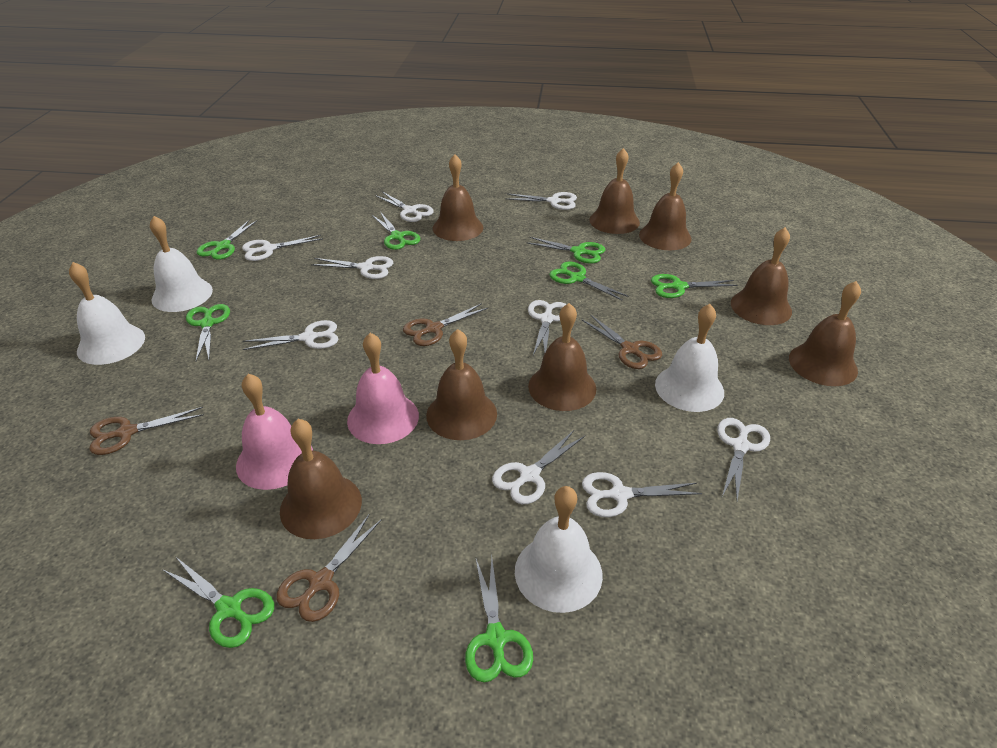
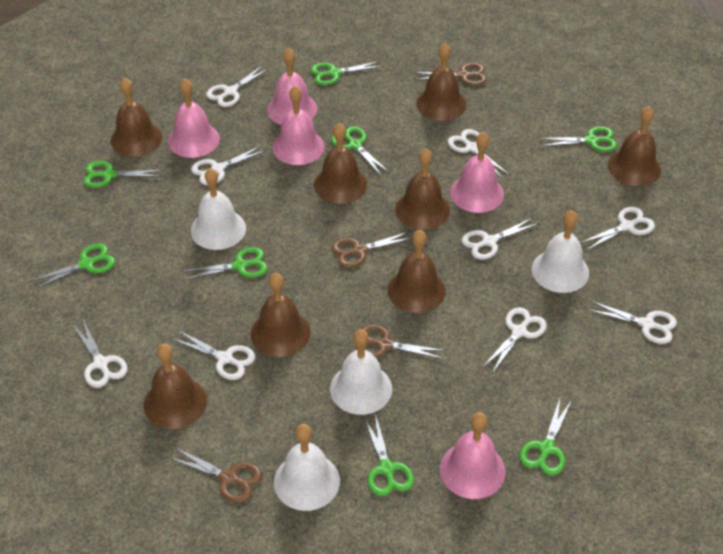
pink bell: 2 -> 5

